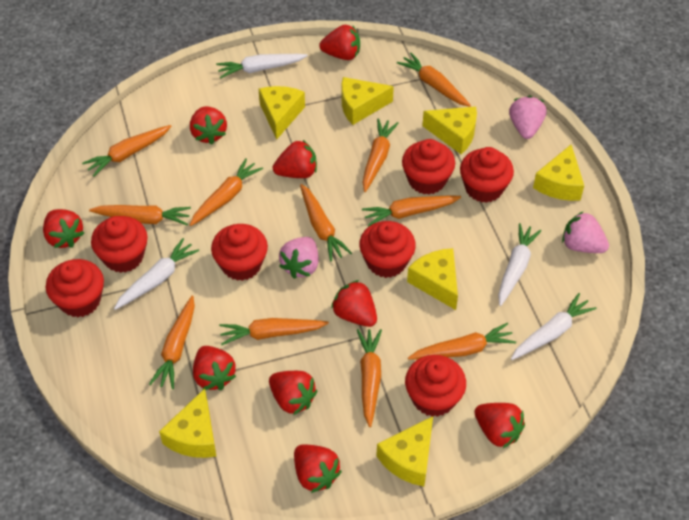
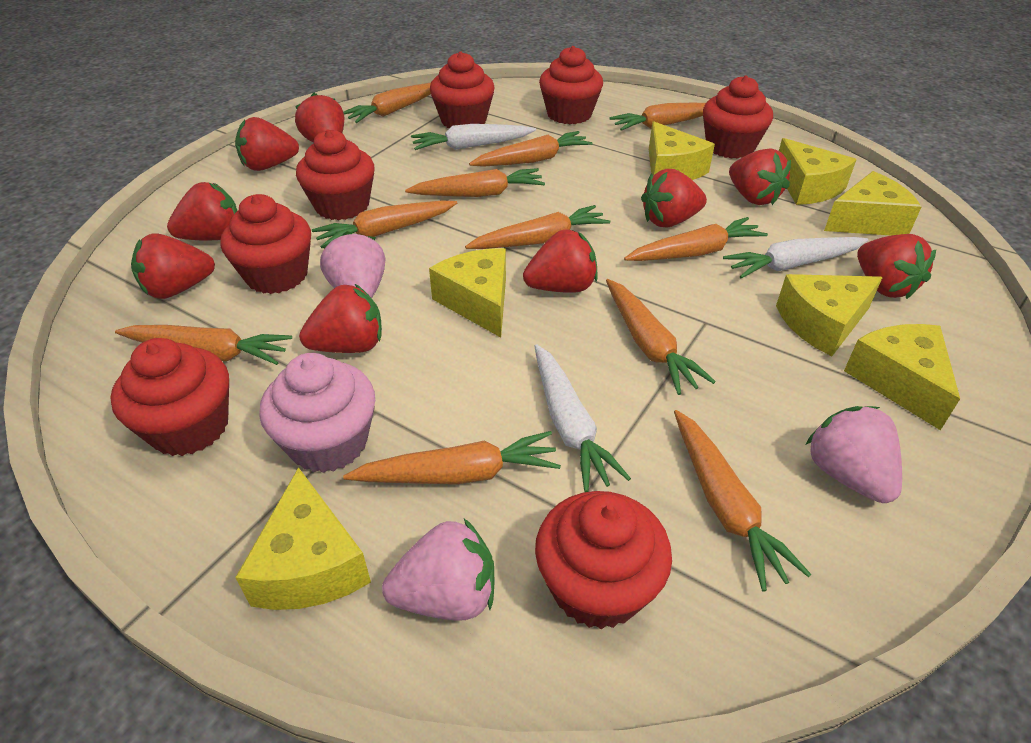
pink cupcake: 0 -> 1
white carrot: 4 -> 3

